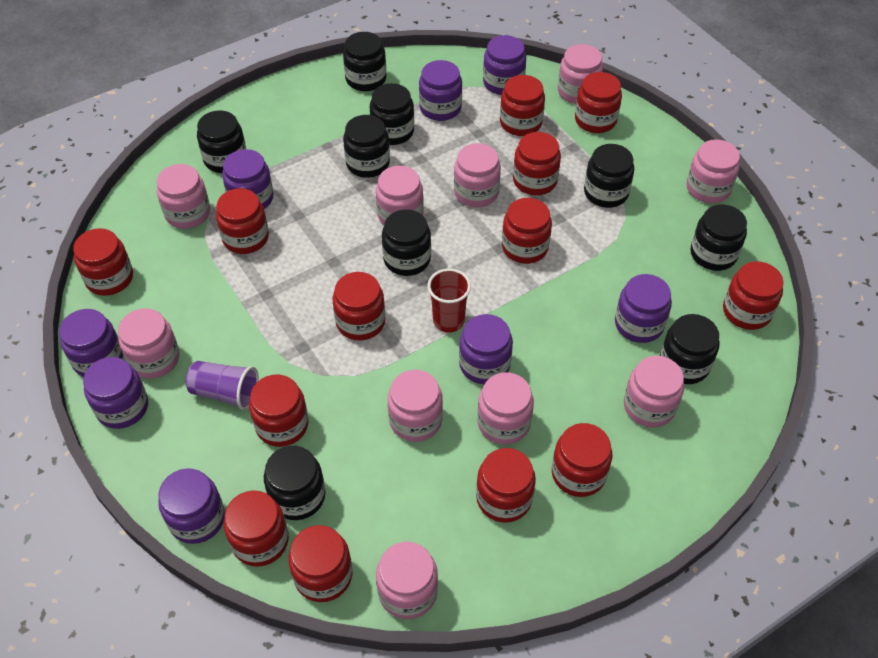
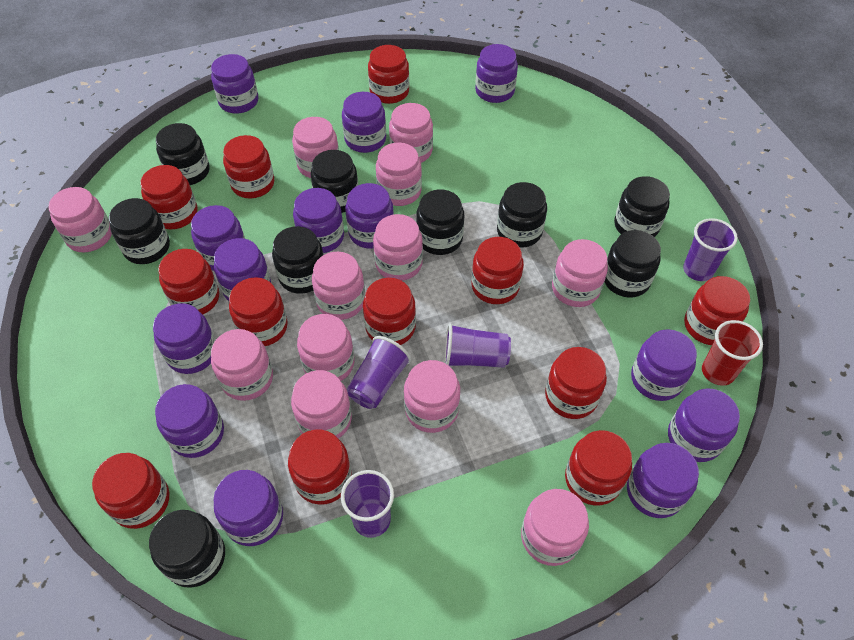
pink jar: 10 -> 12
purple cup: 1 -> 4
purple jar: 8 -> 13
red jar: 13 -> 12

